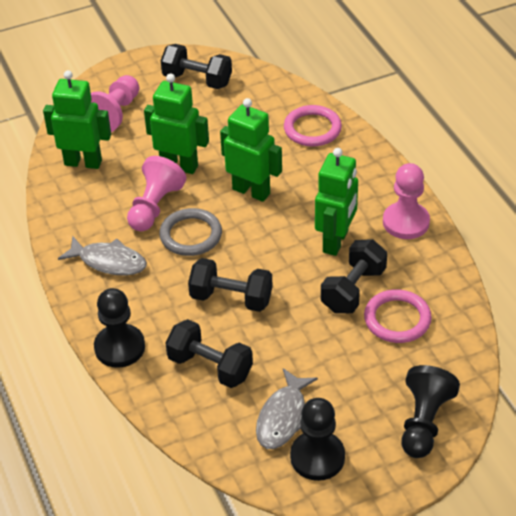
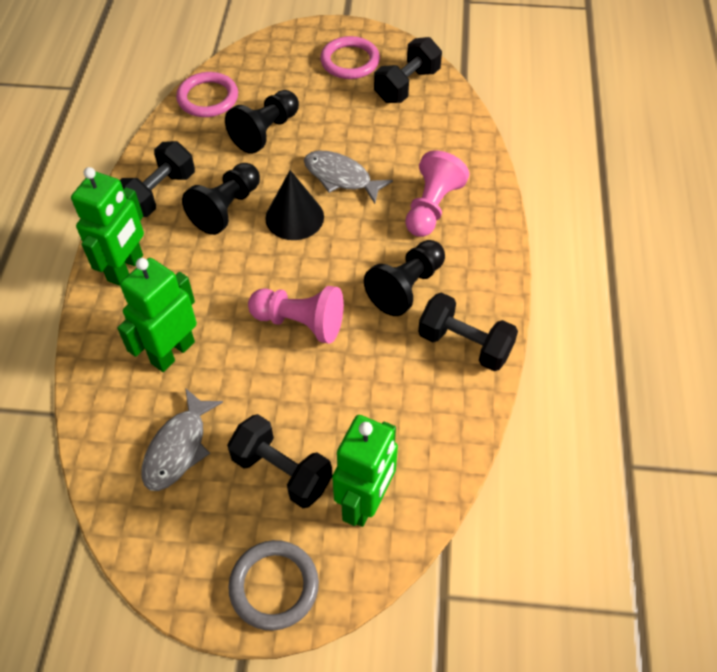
black cone: 0 -> 1
green robot: 4 -> 3
pink pawn: 3 -> 2

